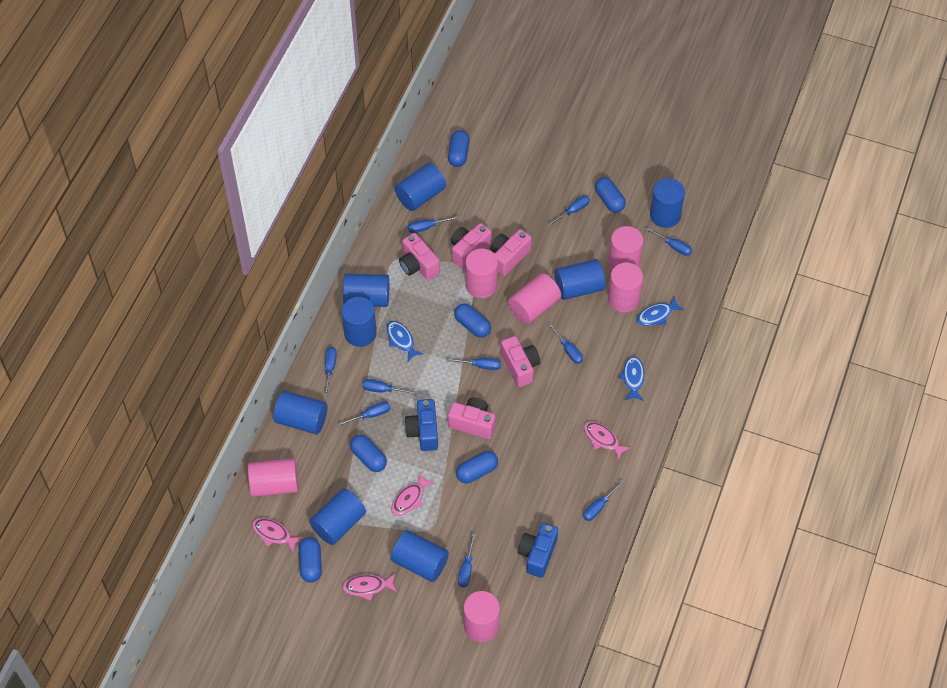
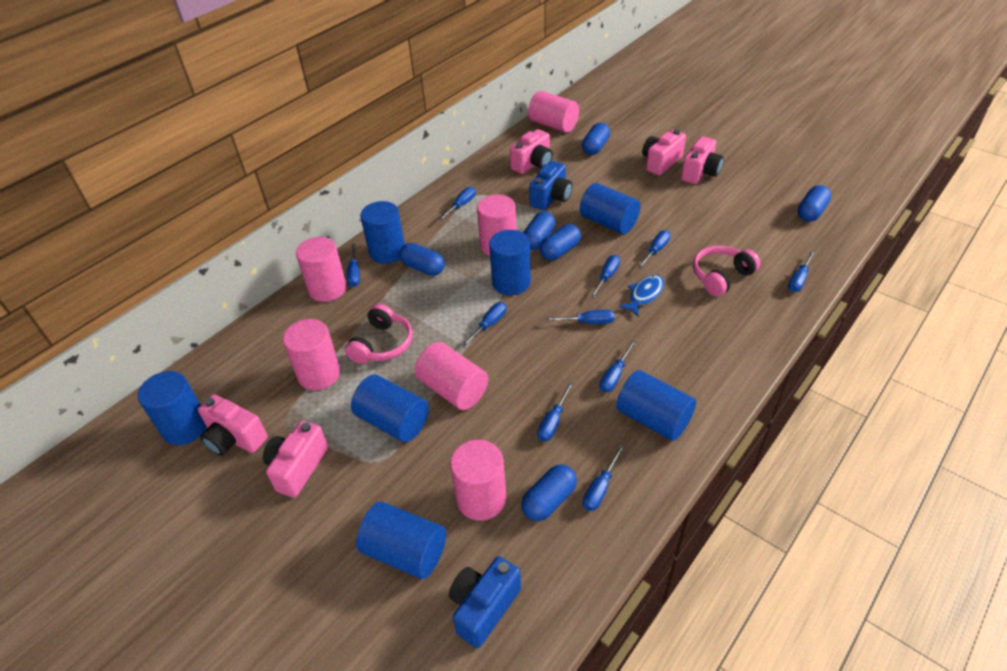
blue cylinder: 8 -> 7
blue fish: 3 -> 1
pink fish: 4 -> 0
pink headphones: 0 -> 2

